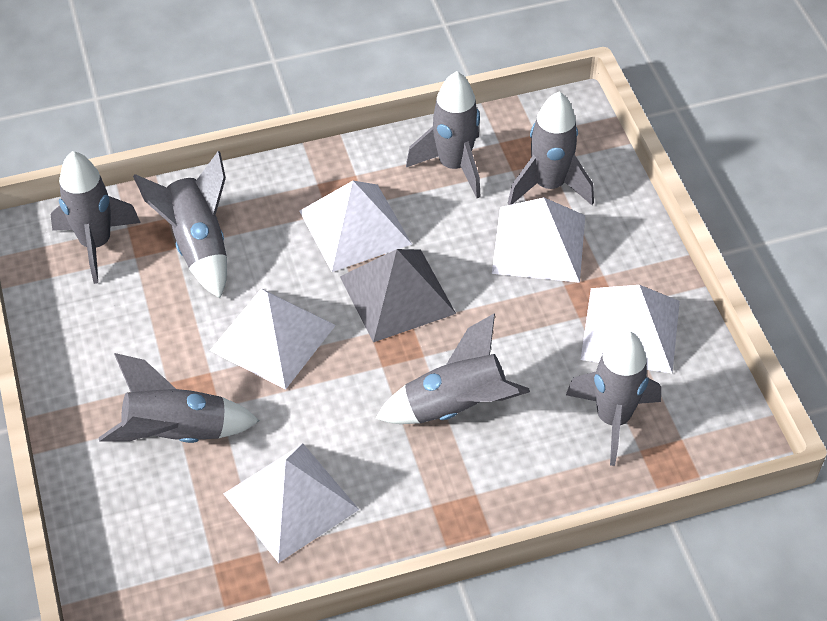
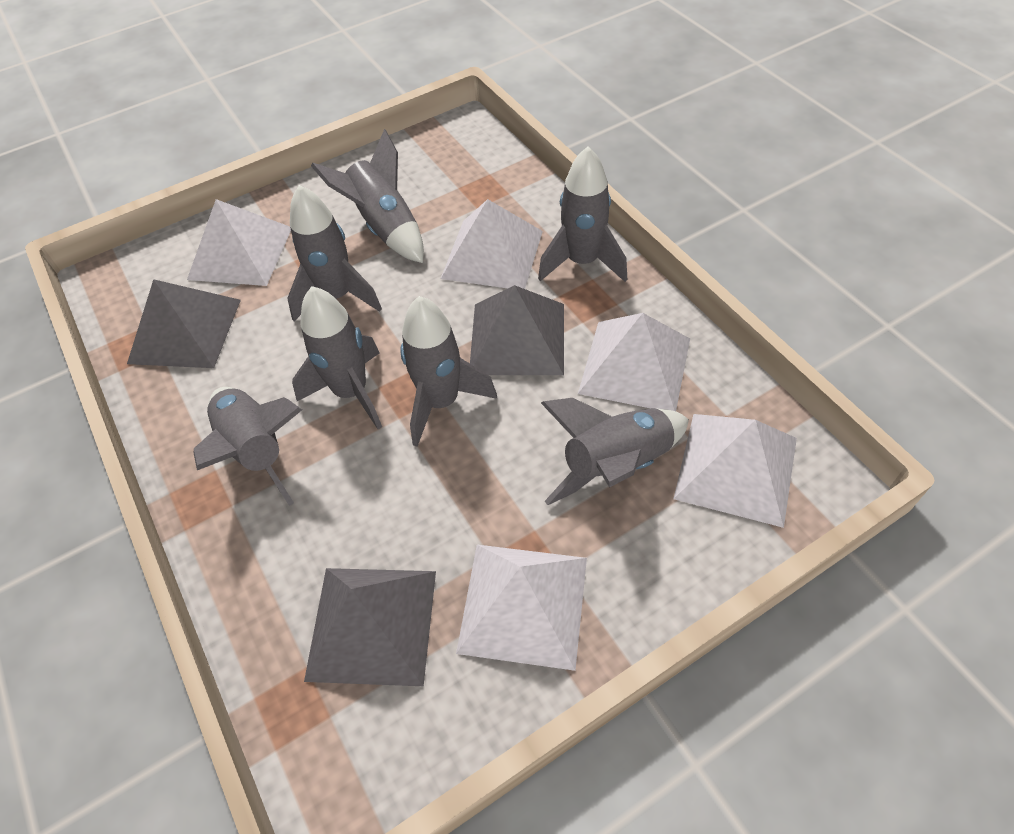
grey pyramid: 1 -> 3

